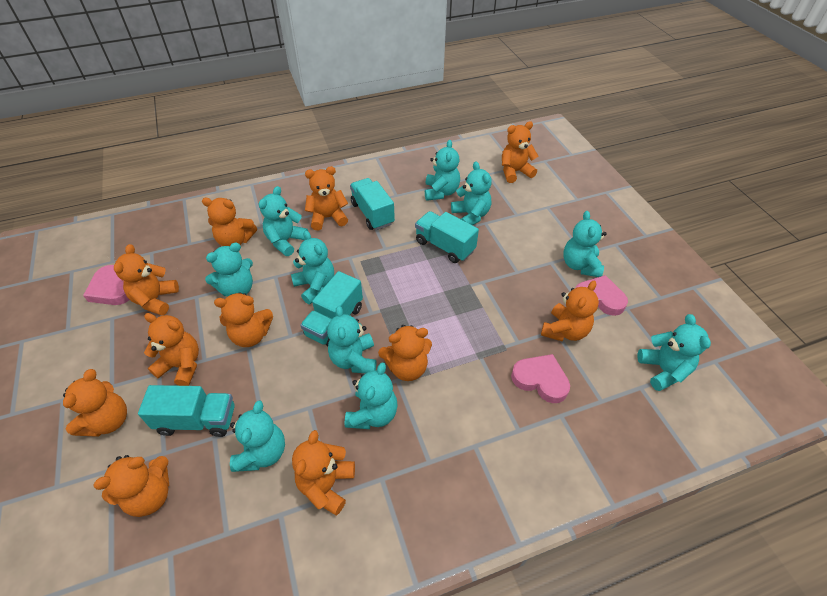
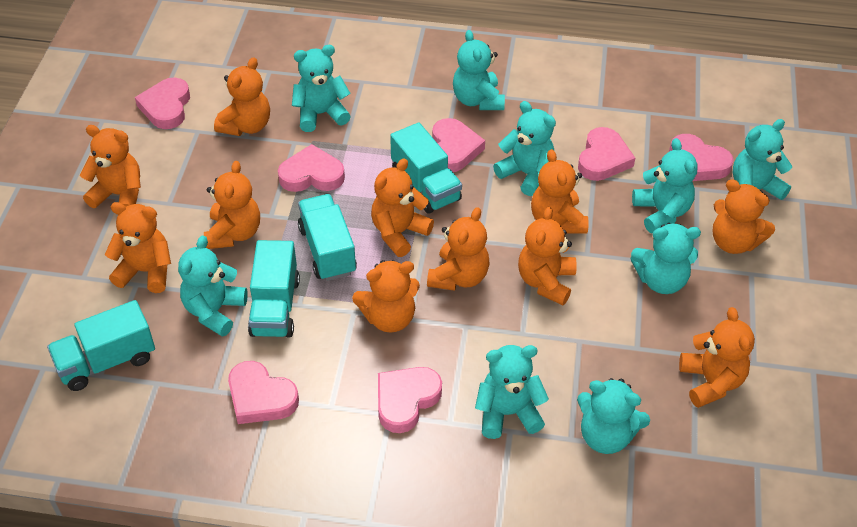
pink heart: 3 -> 7
turquoise teddy bear: 10 -> 9

